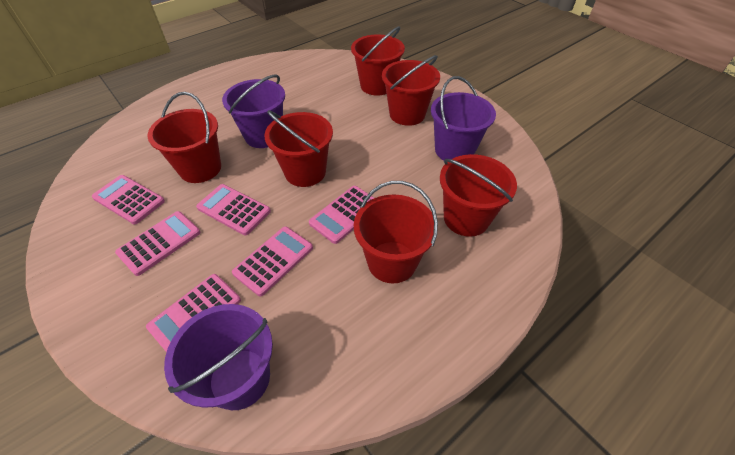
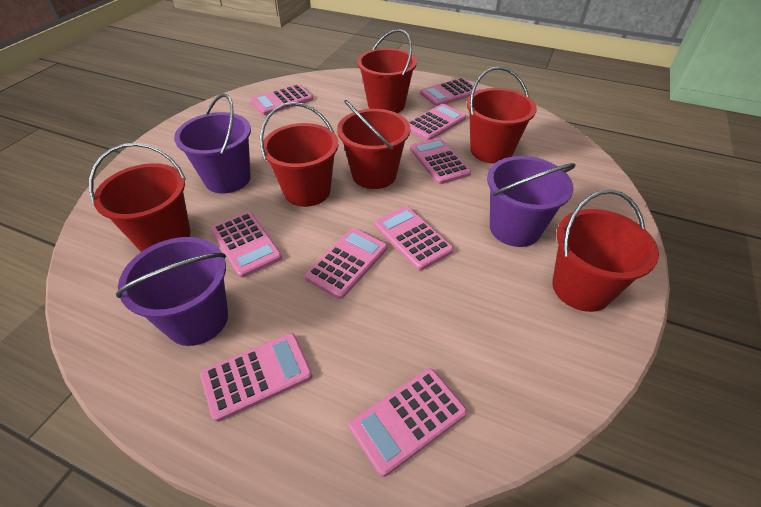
pink calculator: 6 -> 9

